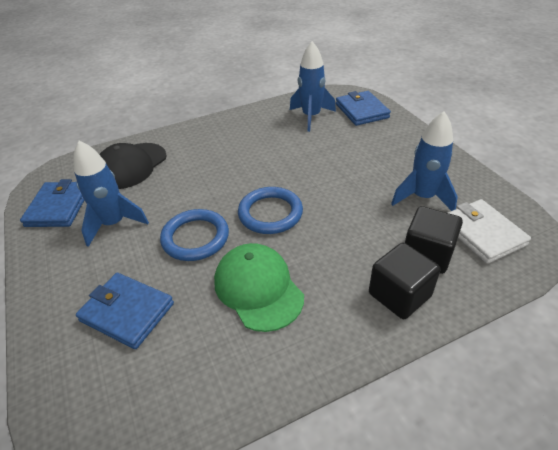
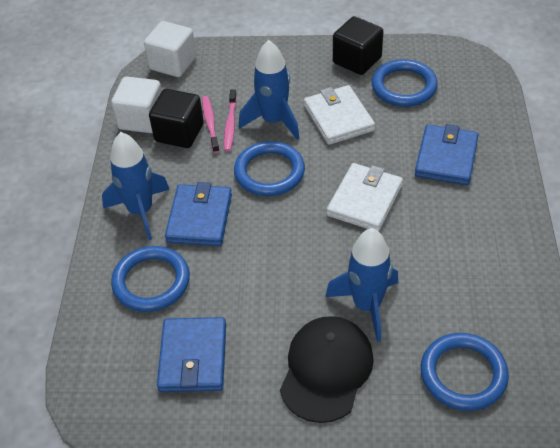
blue ring: 2 -> 4
green cap: 1 -> 0
pink toothbrush: 0 -> 2
white cube: 0 -> 2
white wallet: 1 -> 2

